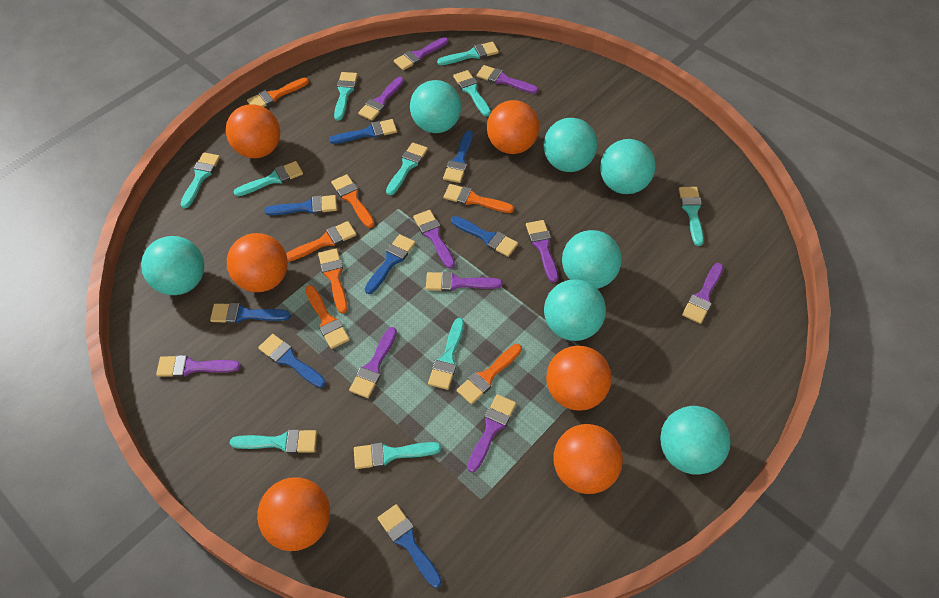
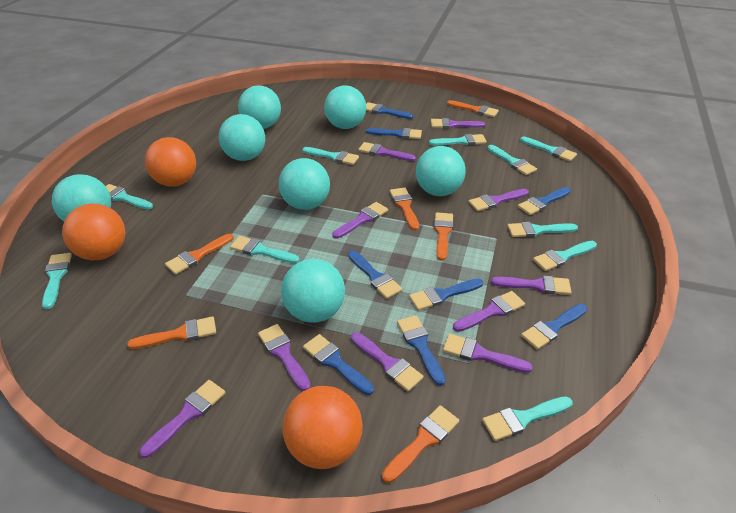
orange ball: 6 -> 3
orange brush: 7 -> 6

